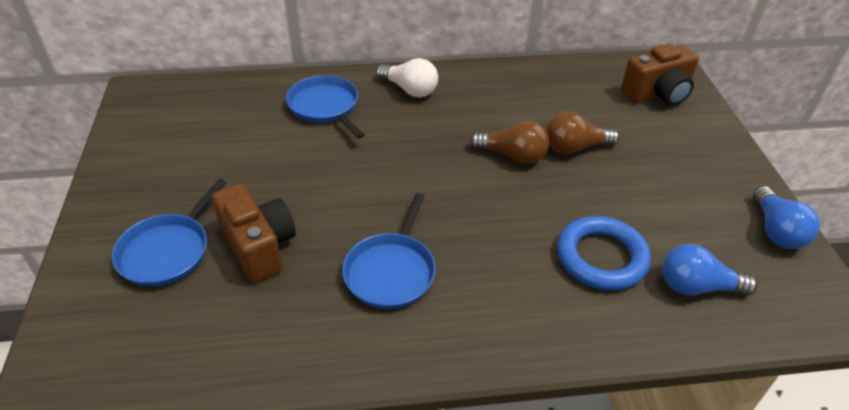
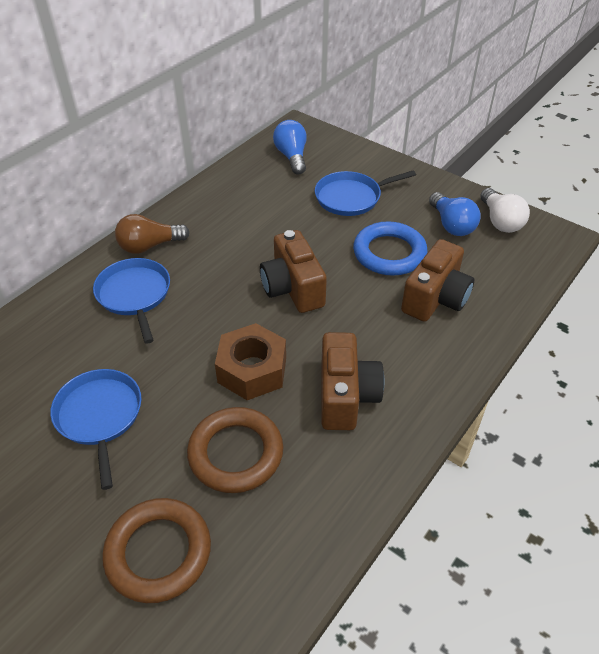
brown camera: 2 -> 3
brown light bulb: 2 -> 1
brown nut: 0 -> 1
brown ring: 0 -> 2

